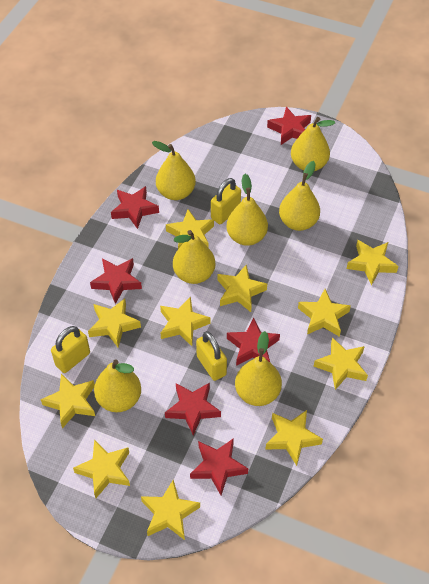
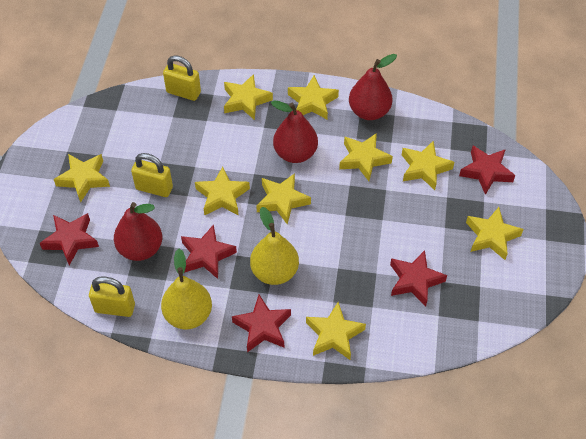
red pear: 0 -> 3
red star: 6 -> 5
yellow pear: 7 -> 2
yellow star: 11 -> 9

